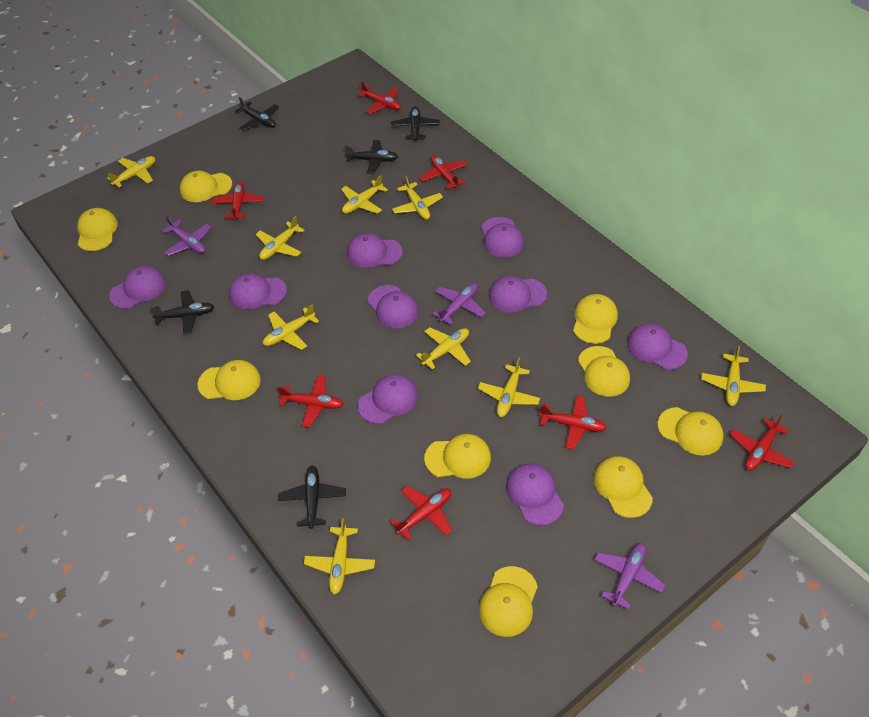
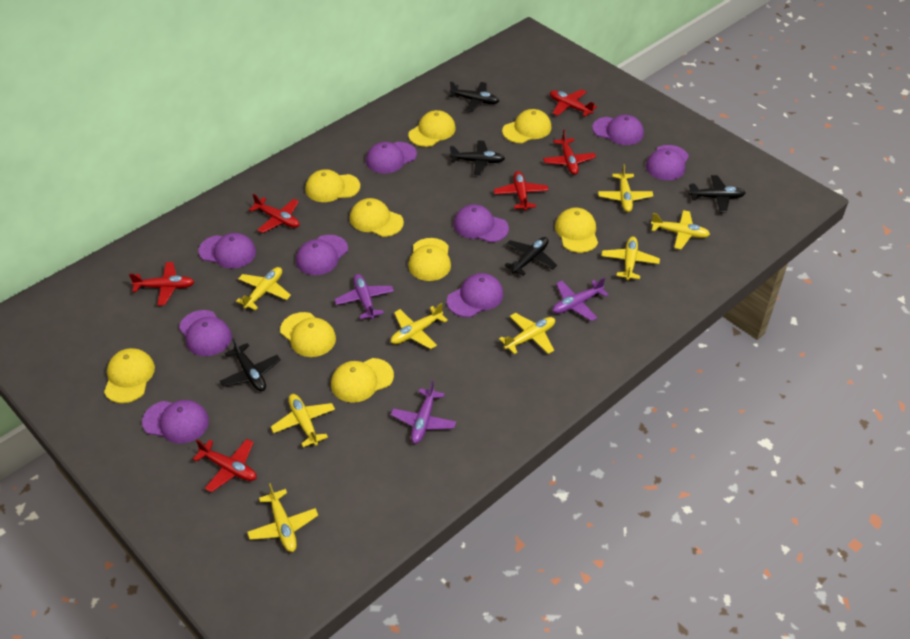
red plane: 7 -> 6
yellow plane: 9 -> 8

